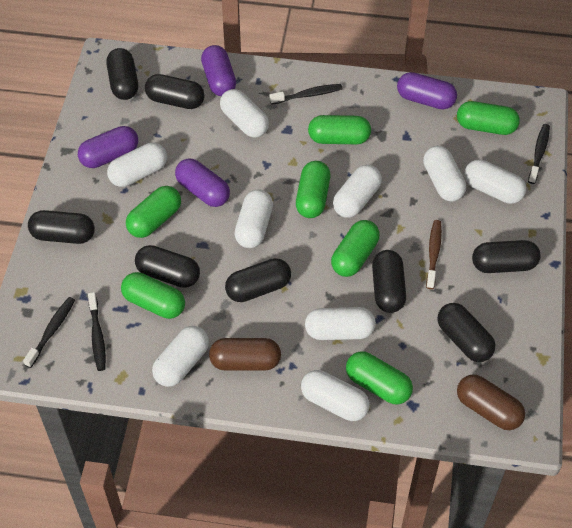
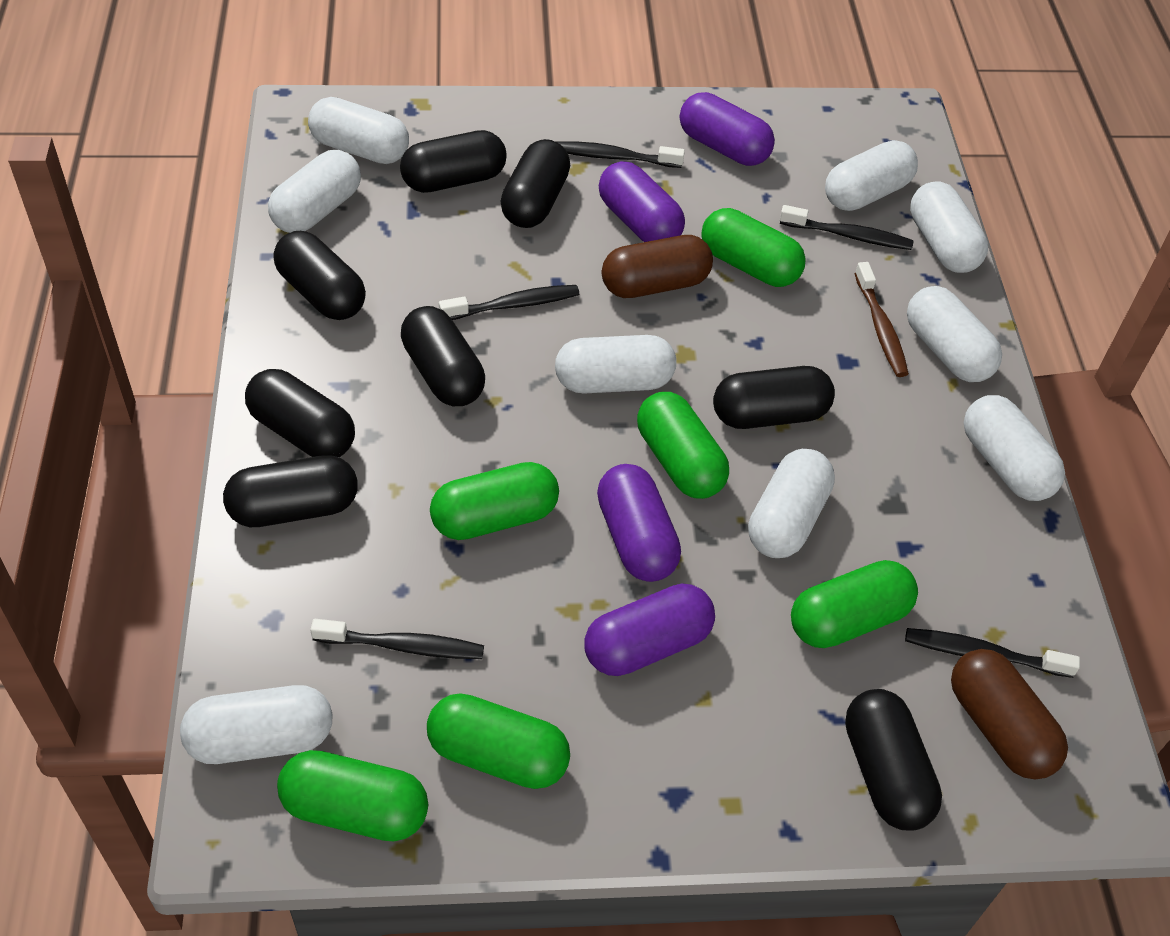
black toothbrush: 4 -> 5
green capsule: 7 -> 6

